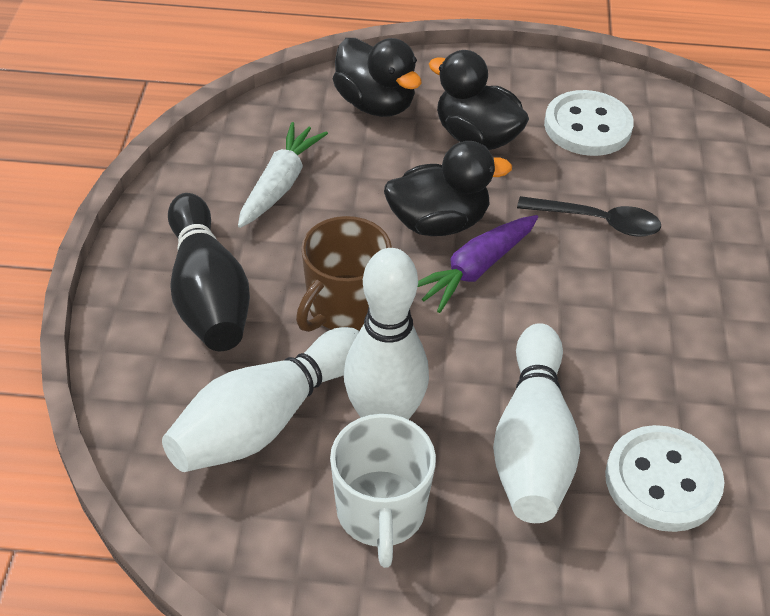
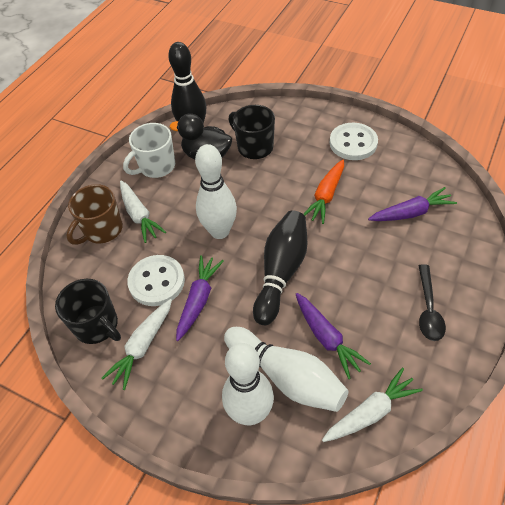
black bowling pin: 1 -> 2
black duck: 3 -> 1
black mug: 0 -> 2
orange carrot: 0 -> 1
purple carrot: 1 -> 3
white carrot: 1 -> 3

